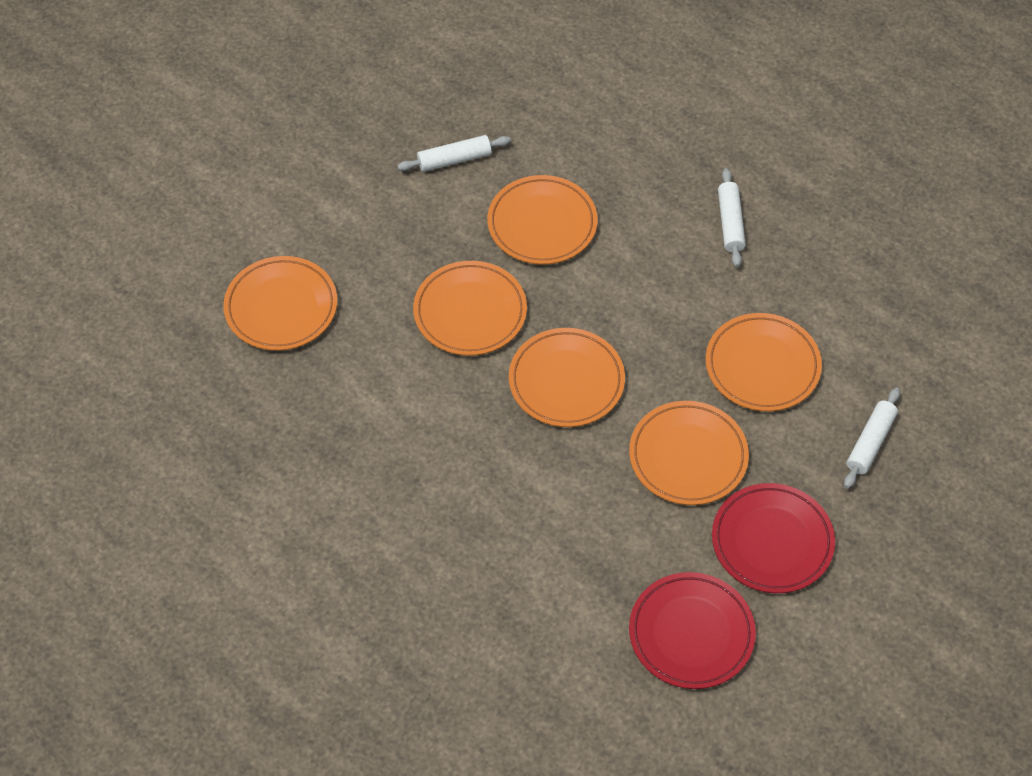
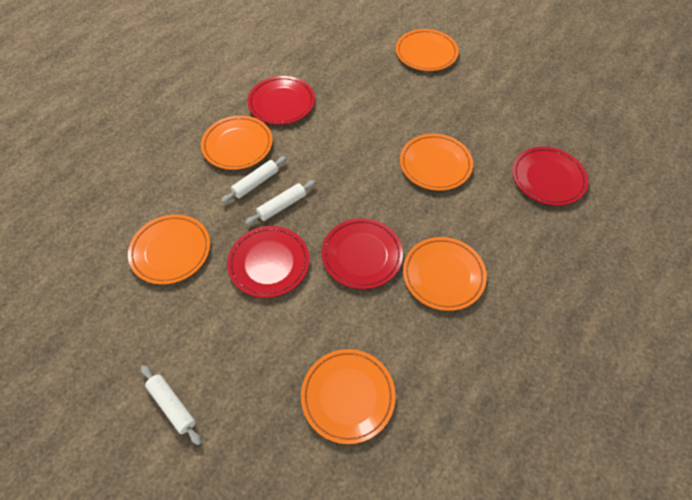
red plate: 2 -> 4

